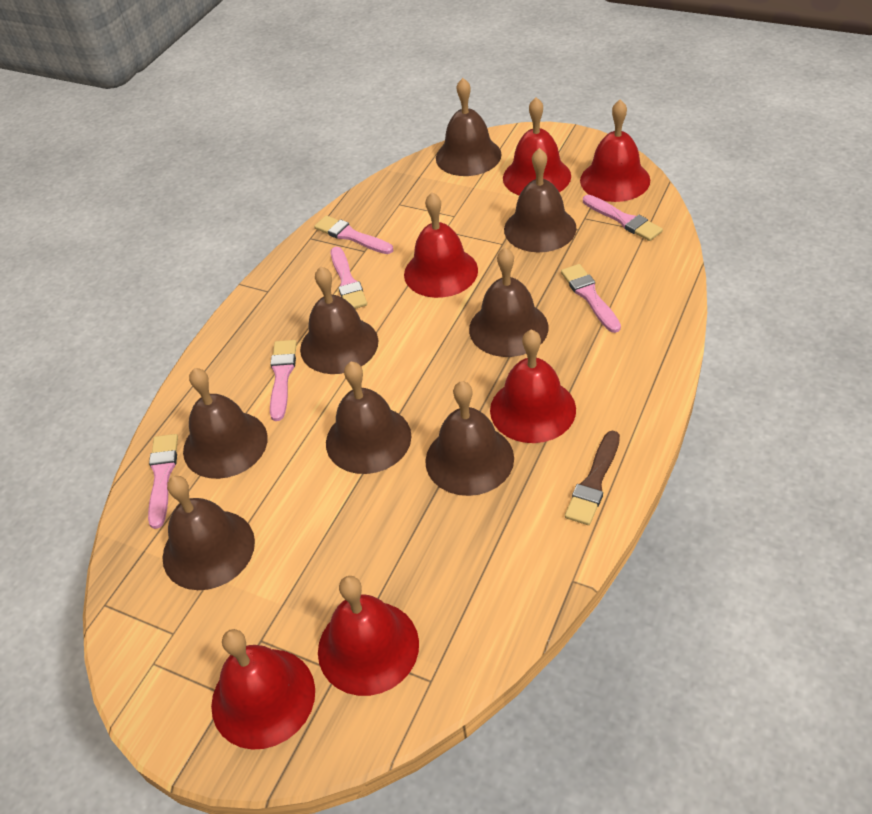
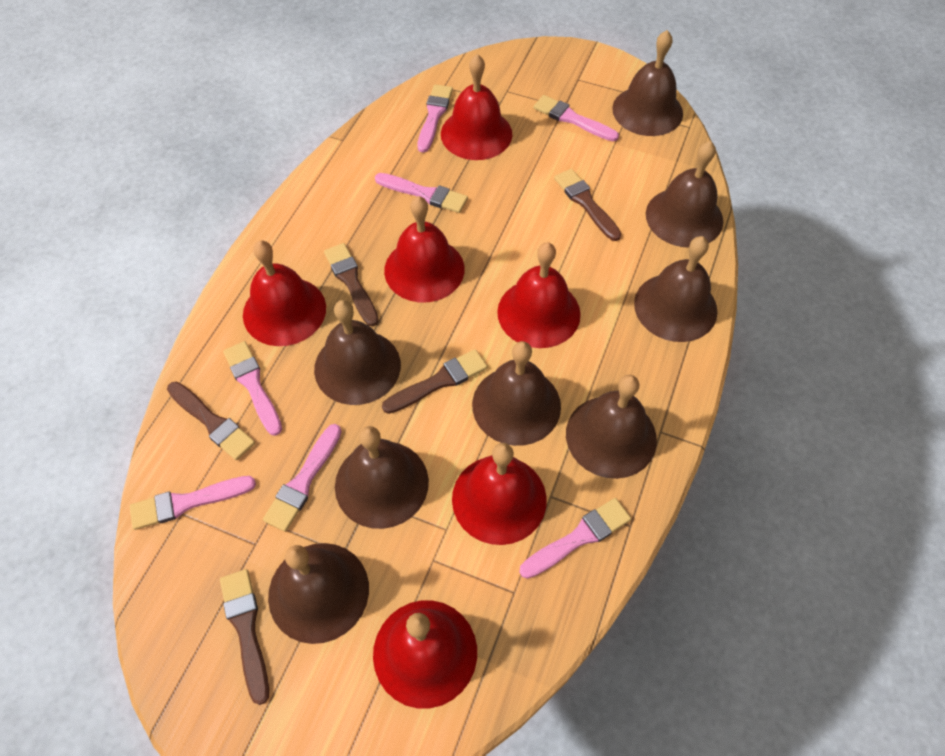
brown brush: 1 -> 5
pink brush: 6 -> 7

